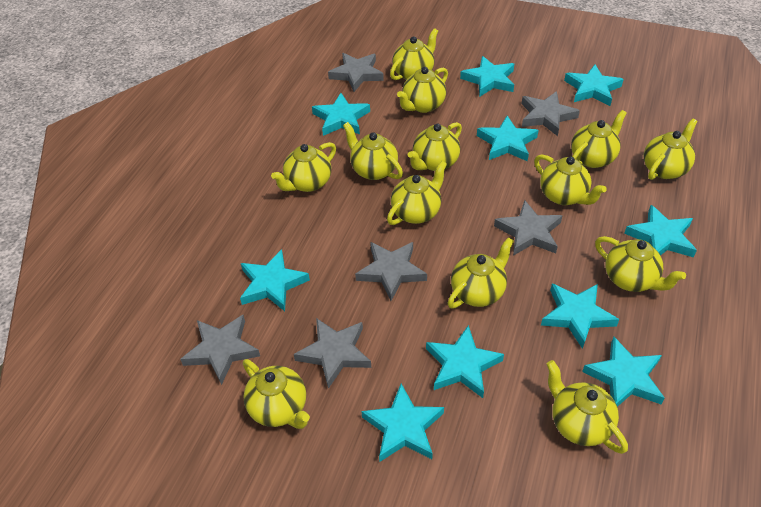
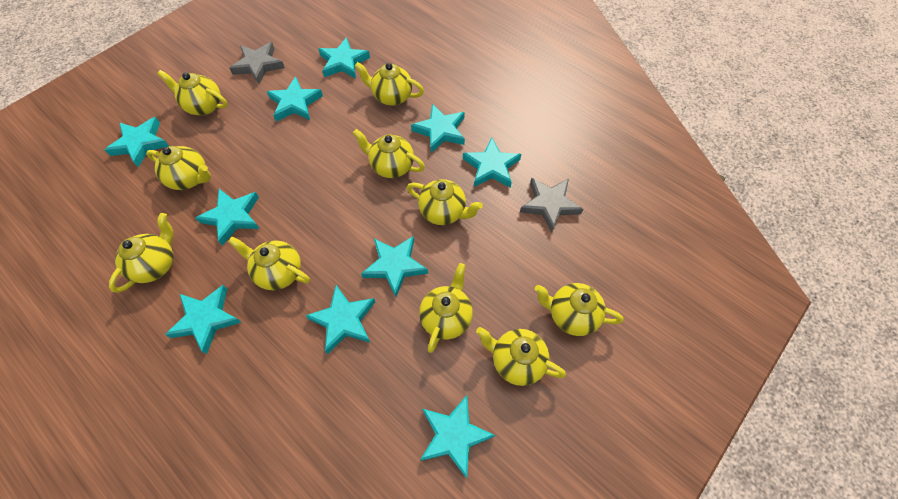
grey star: 6 -> 2
yellow teapot: 13 -> 10

